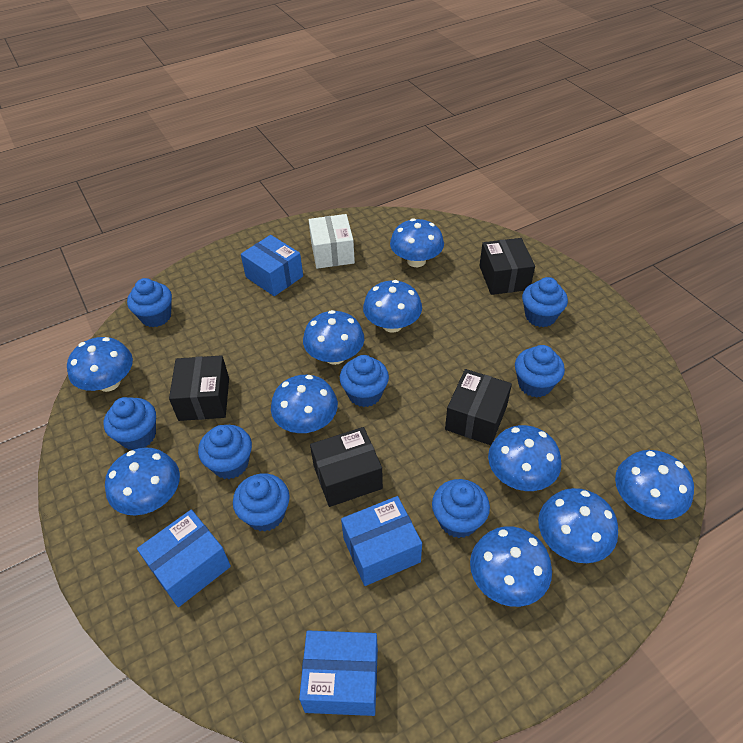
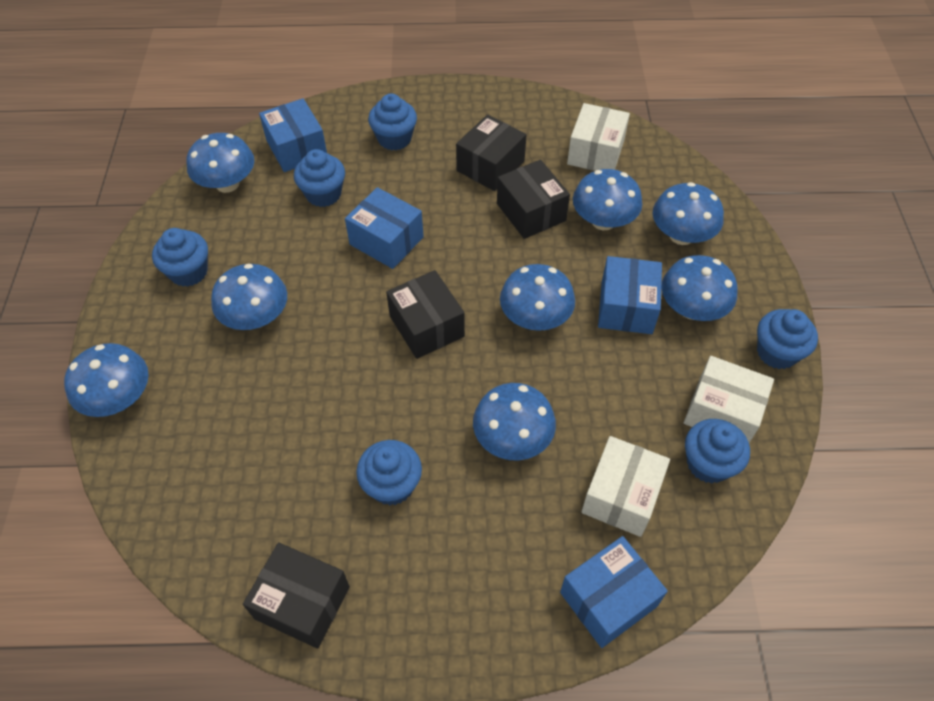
blue cupcake: 8 -> 6
blue mushroom: 10 -> 8
white box: 1 -> 3

